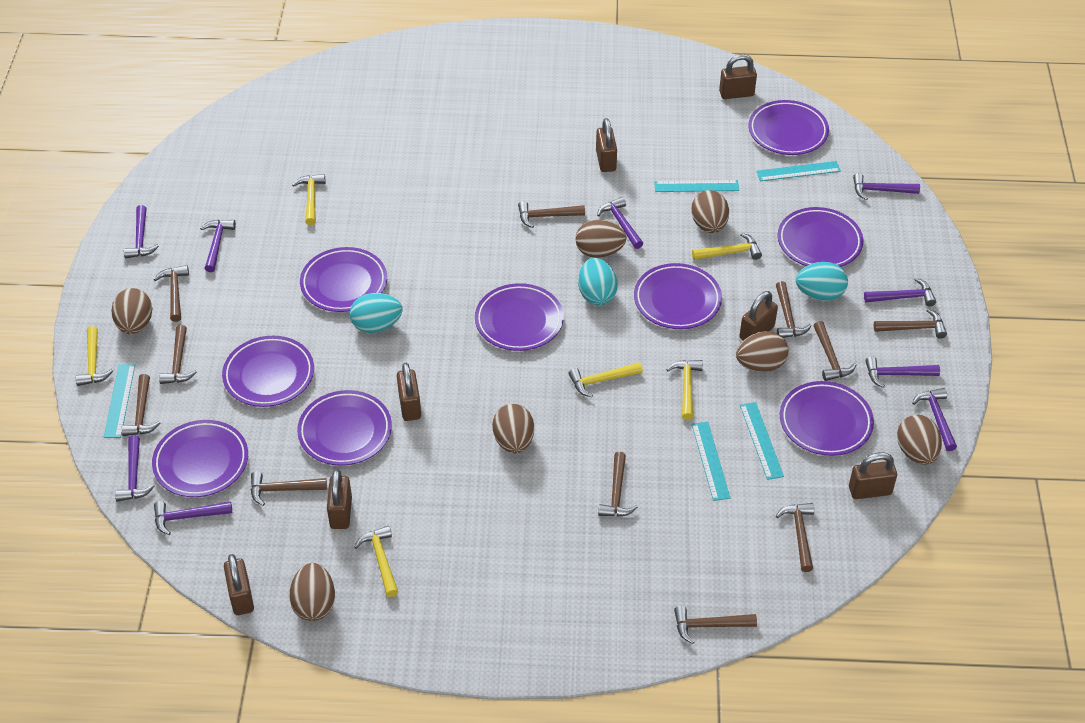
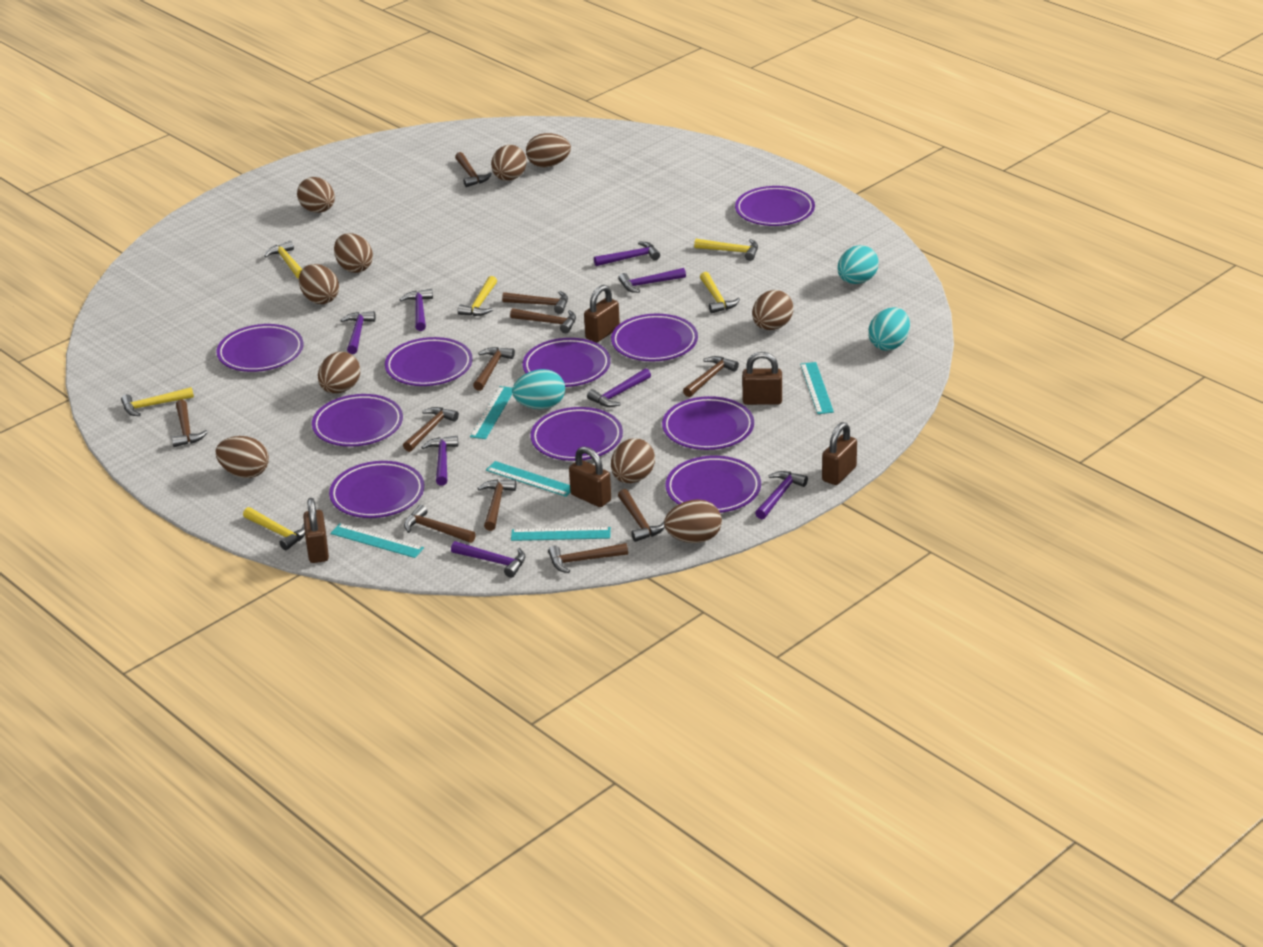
brown egg: 7 -> 10
brown padlock: 7 -> 5
purple hammer: 9 -> 8
purple plate: 9 -> 10

